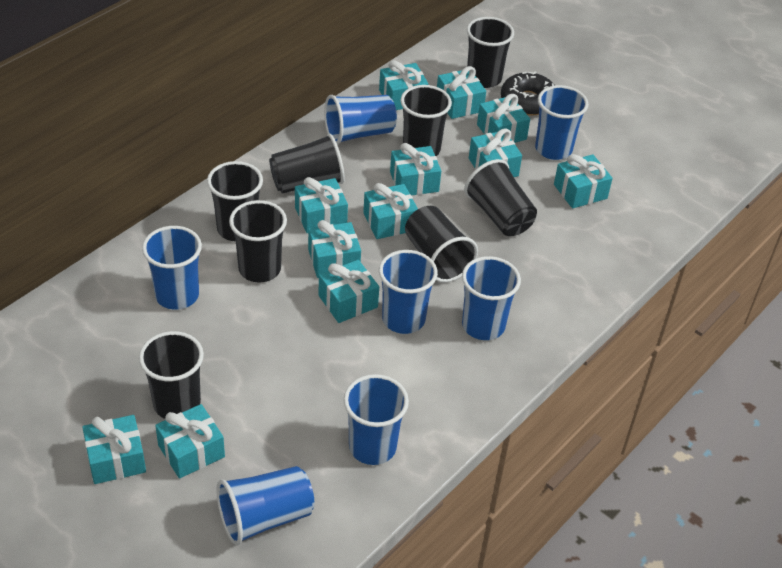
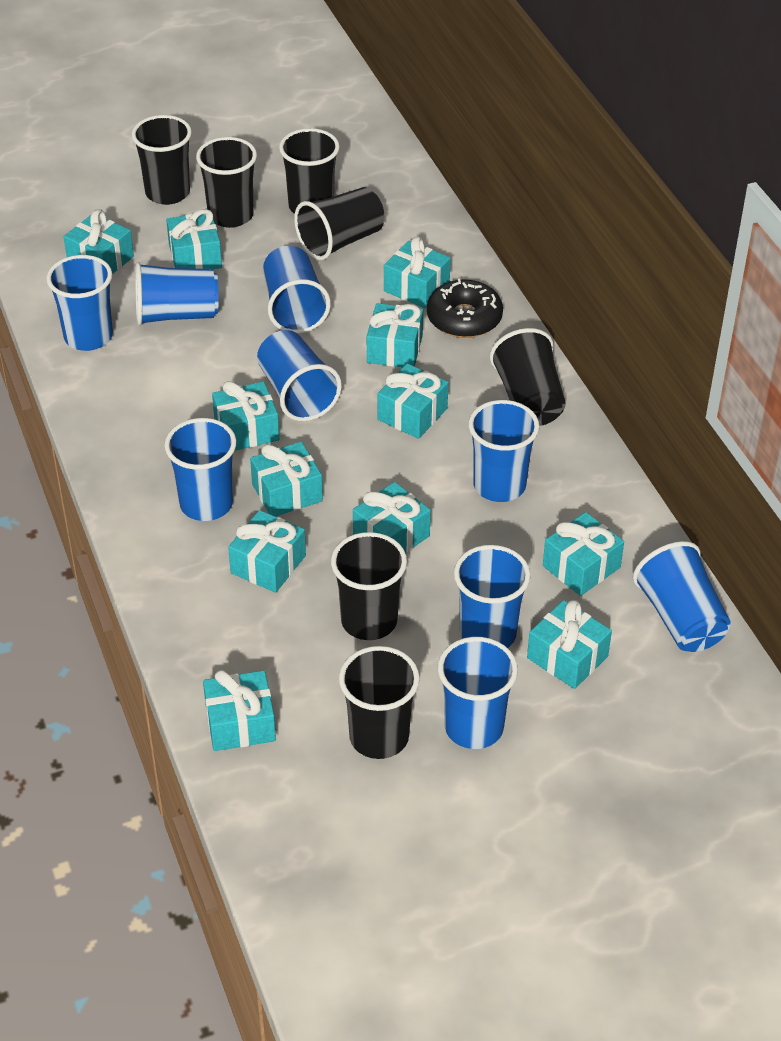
black cup: 8 -> 7
blue cup: 7 -> 9

